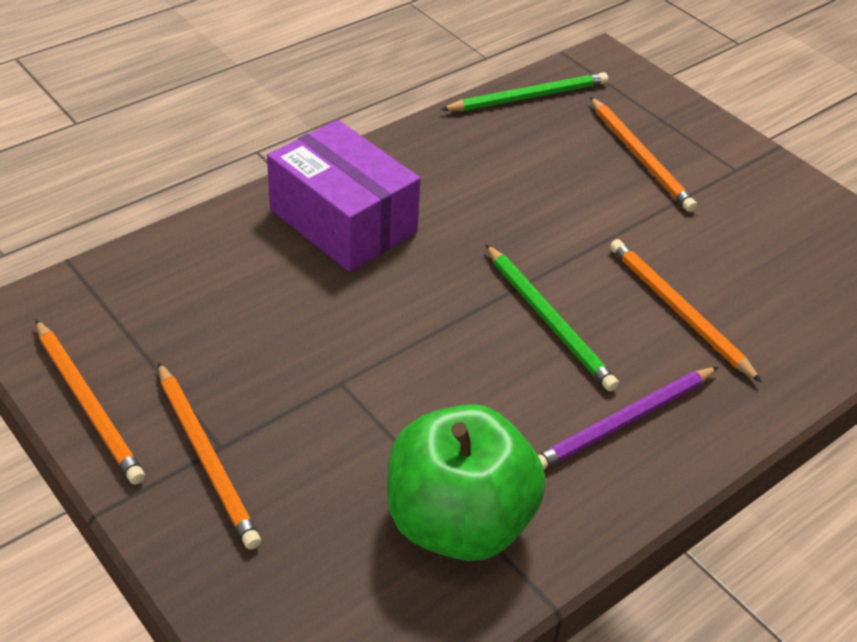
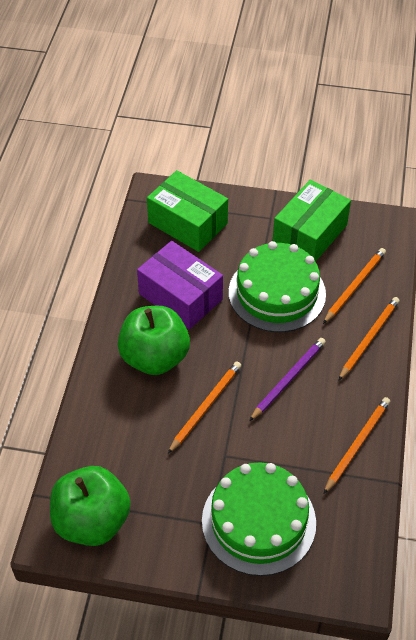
green apple: 1 -> 2
green box: 0 -> 2
green cake: 0 -> 2
green pencil: 2 -> 0

